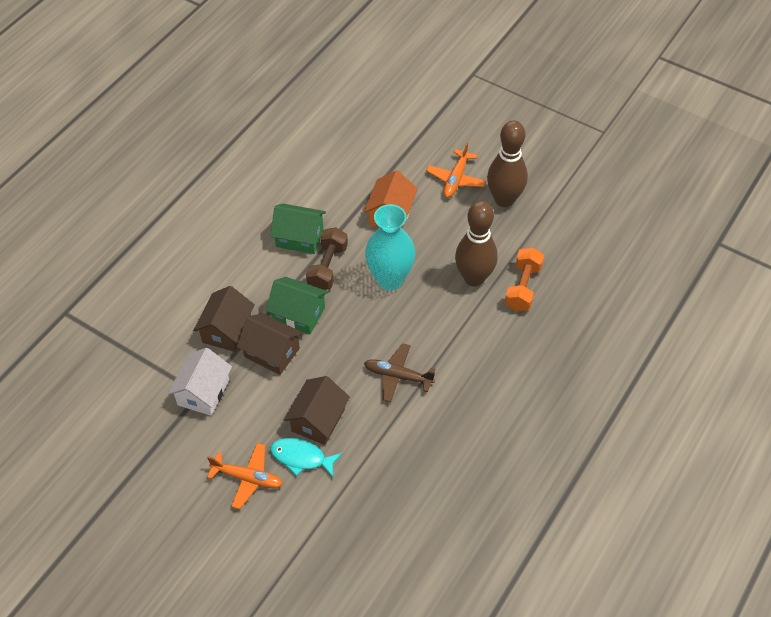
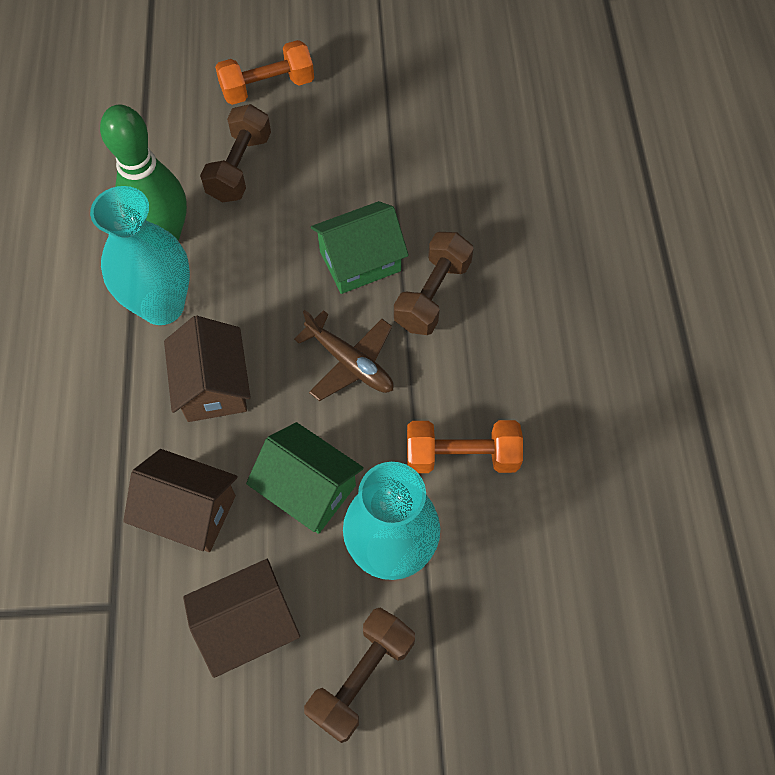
brown bowling pin: 2 -> 0
brown dumbbell: 1 -> 3
green bowling pin: 0 -> 1
orange dumbbell: 1 -> 2
orange house: 1 -> 0
orange plane: 2 -> 0
turquoise fish: 1 -> 0
turquoise vase: 1 -> 2
white house: 1 -> 0

